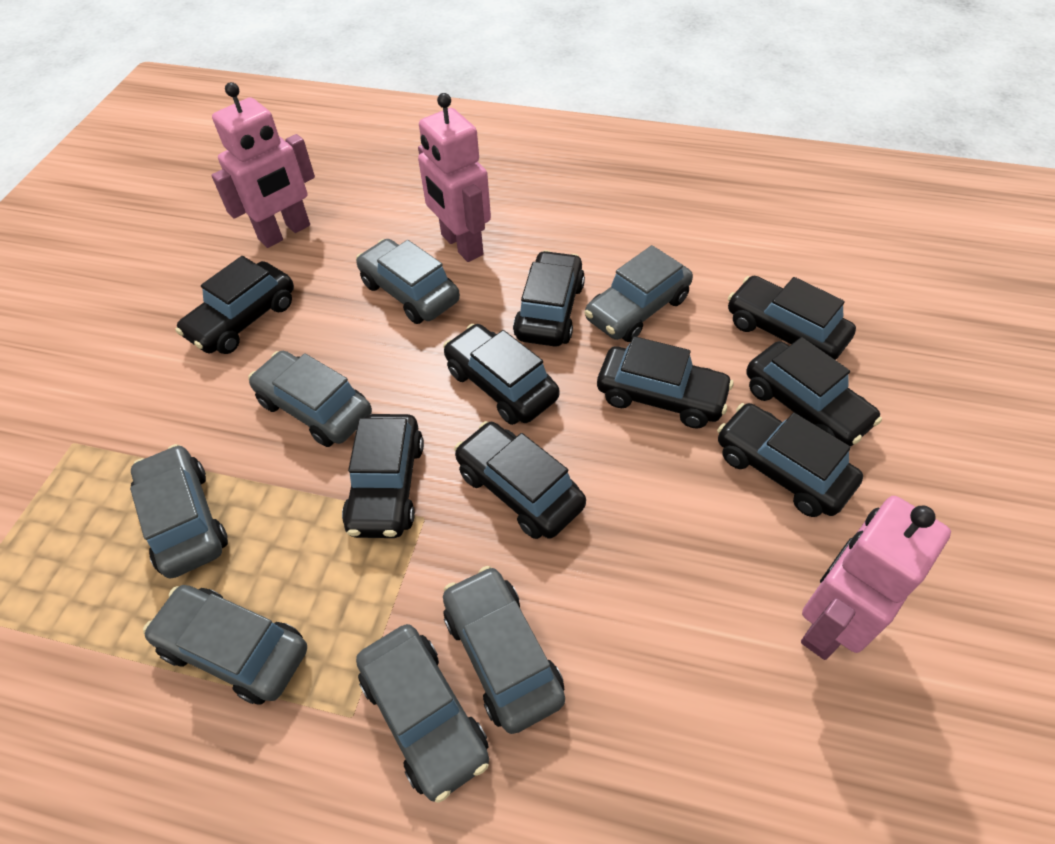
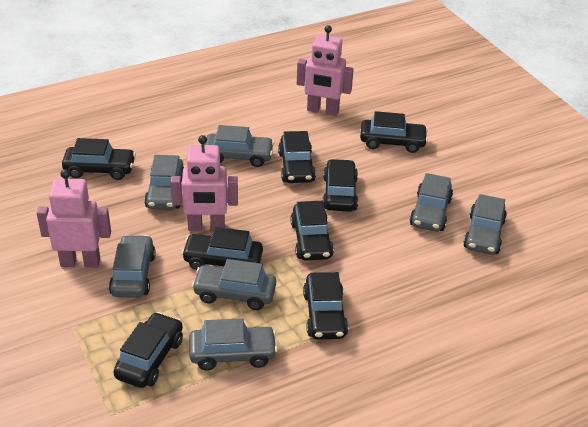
black car: 9 -> 8

